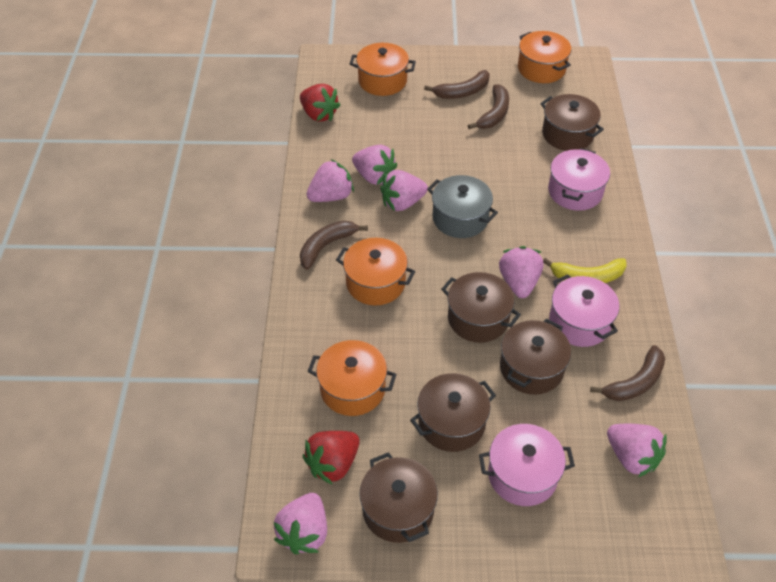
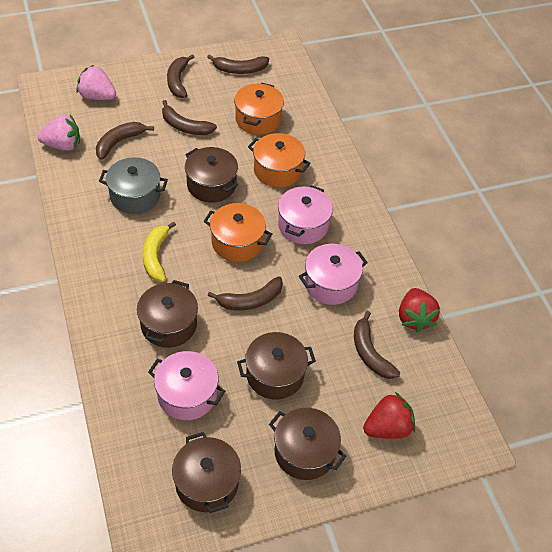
brown banana: 4 -> 6
orange pot: 4 -> 3
pink strawberry: 6 -> 2

